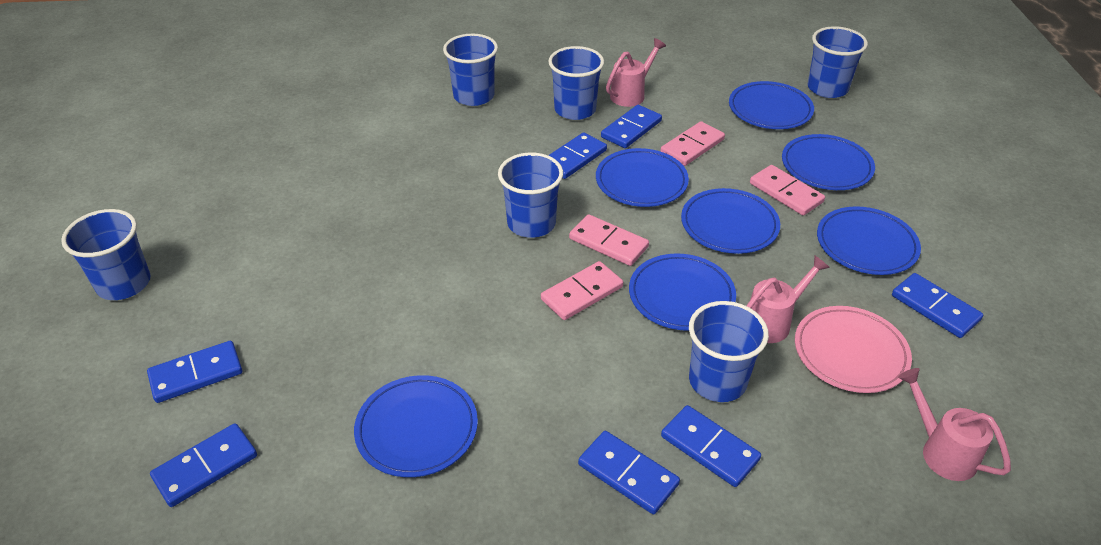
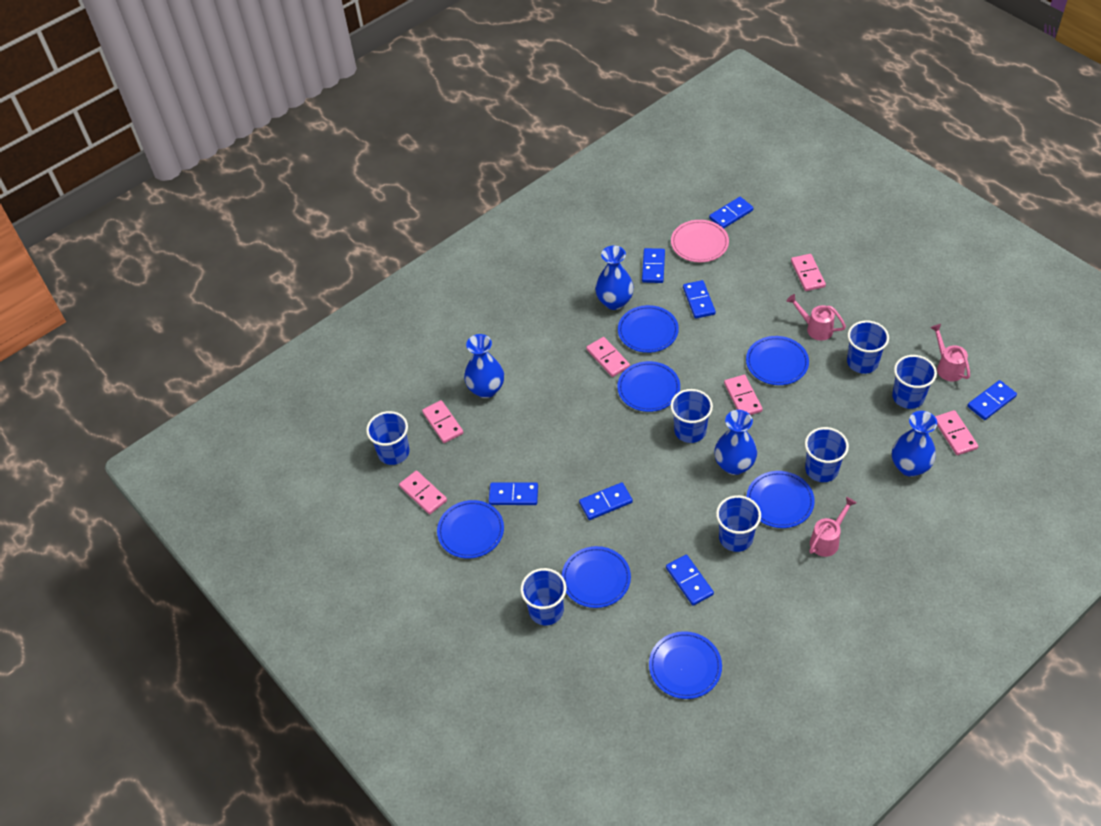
blue cup: 6 -> 7
blue vase: 0 -> 4
pink domino: 4 -> 6

